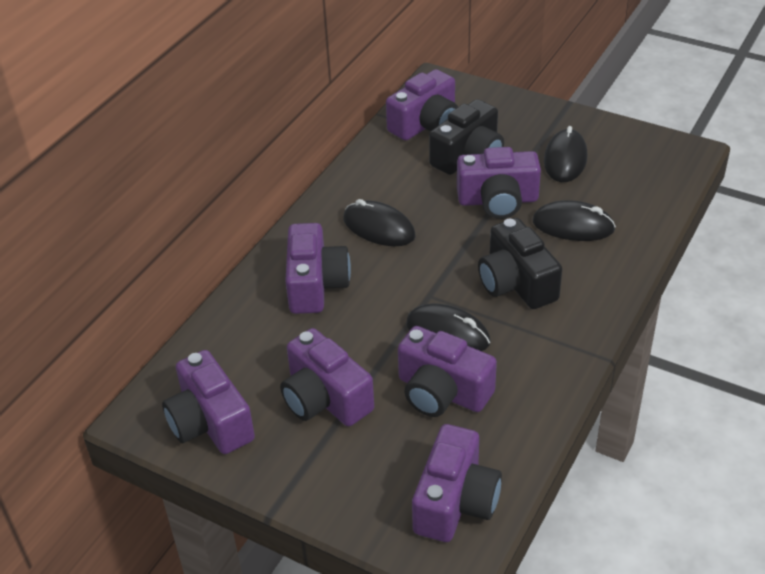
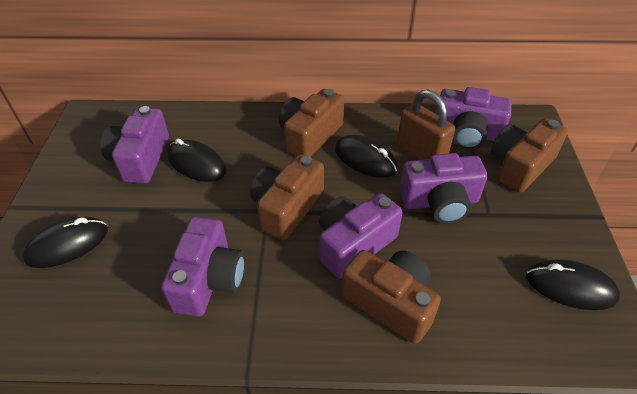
black camera: 2 -> 0
brown camera: 0 -> 4
brown padlock: 0 -> 1
purple camera: 7 -> 5

